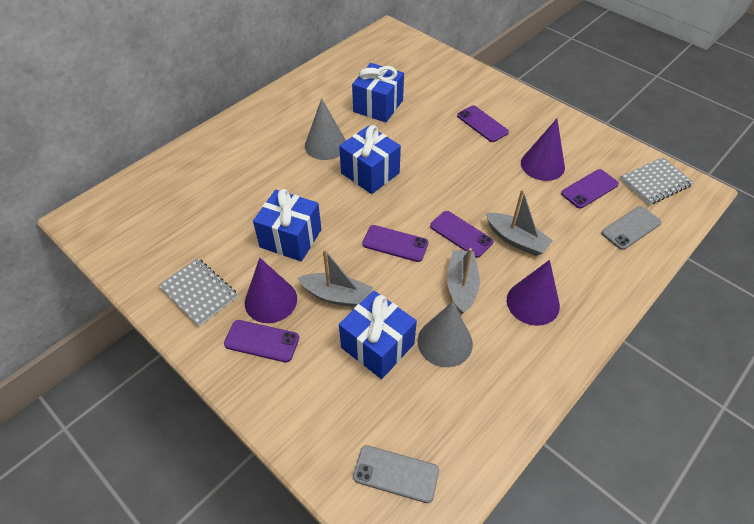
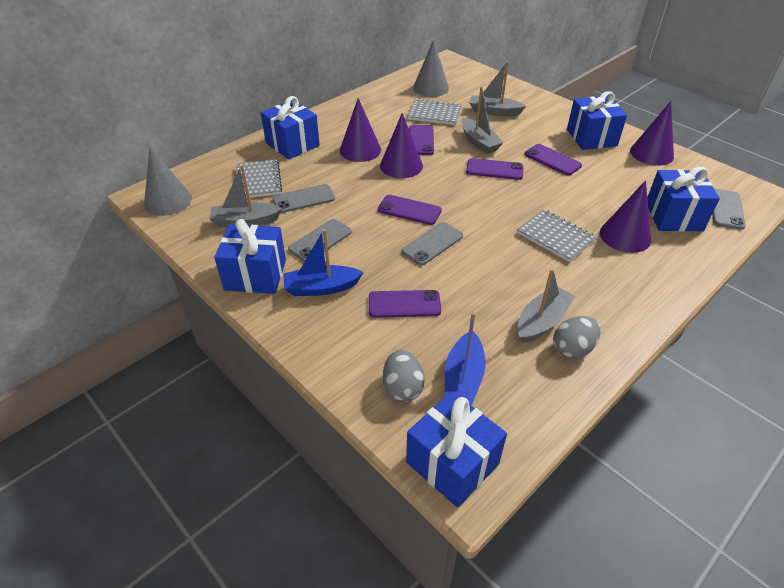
blue boat: 0 -> 2
blue gift: 4 -> 5
grey boat: 3 -> 4
grey egg: 0 -> 2
grey notebook: 2 -> 3
grey phone: 2 -> 4
purple cone: 3 -> 4

